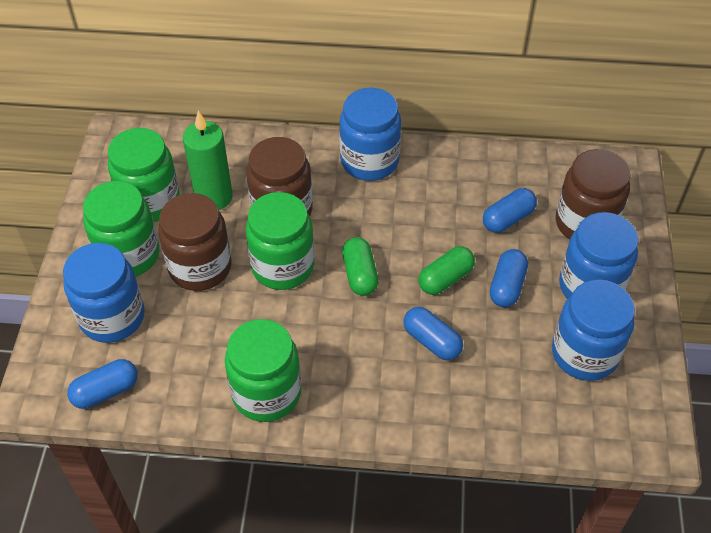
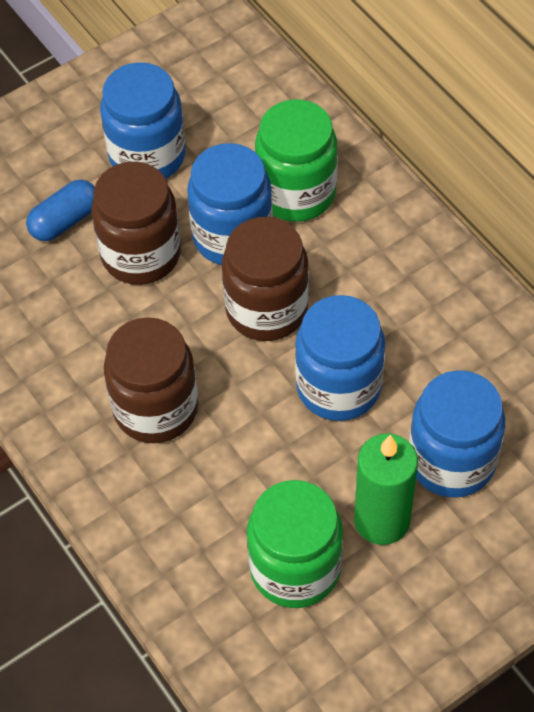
blue capsule: 4 -> 1
green capsule: 2 -> 0
green jar: 4 -> 2

